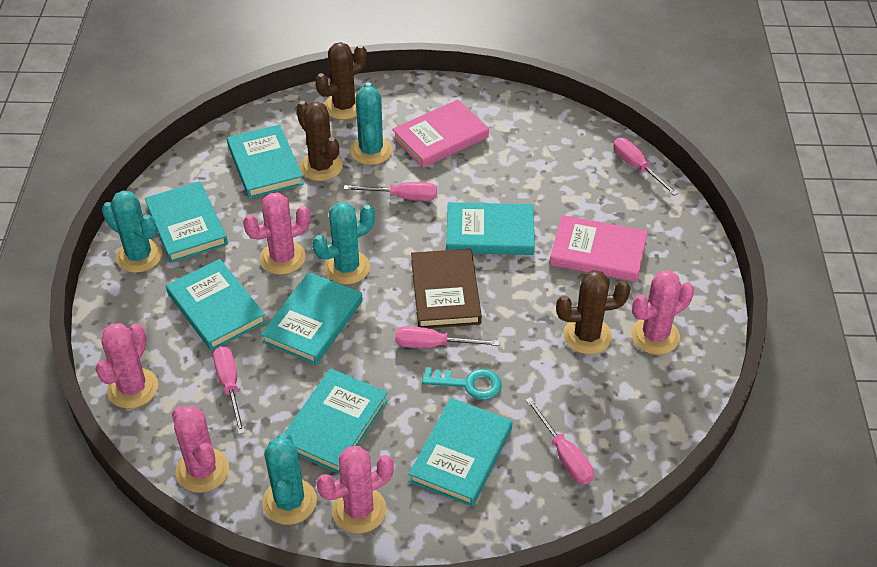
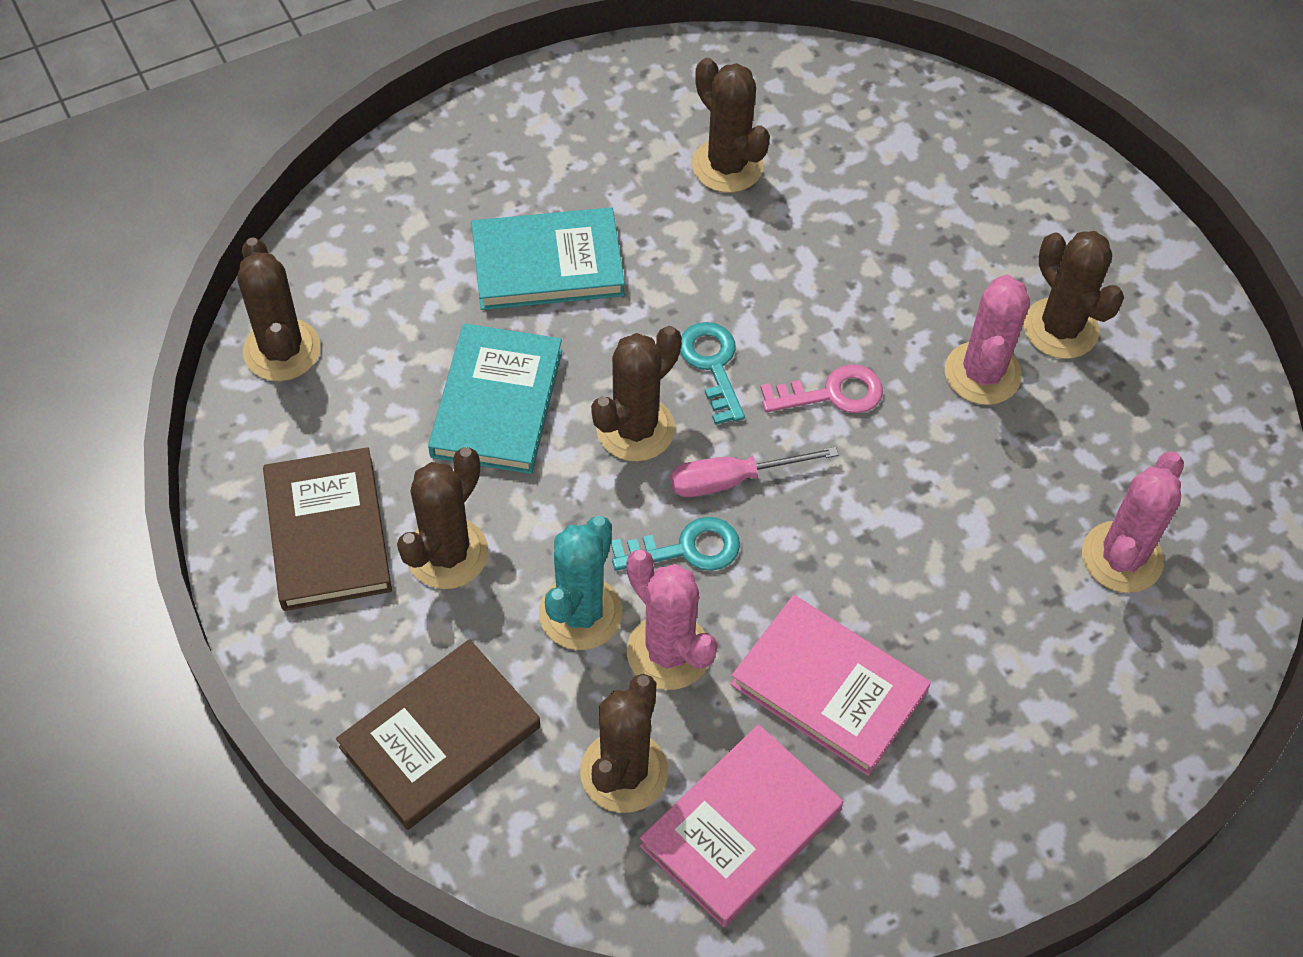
brown book: 1 -> 2
brown cactus: 3 -> 6
pink cactus: 5 -> 3
pink key: 0 -> 1
pink screwdriver: 5 -> 1
turquoise book: 7 -> 2
turquoise cactus: 4 -> 1
turquoise key: 1 -> 2

